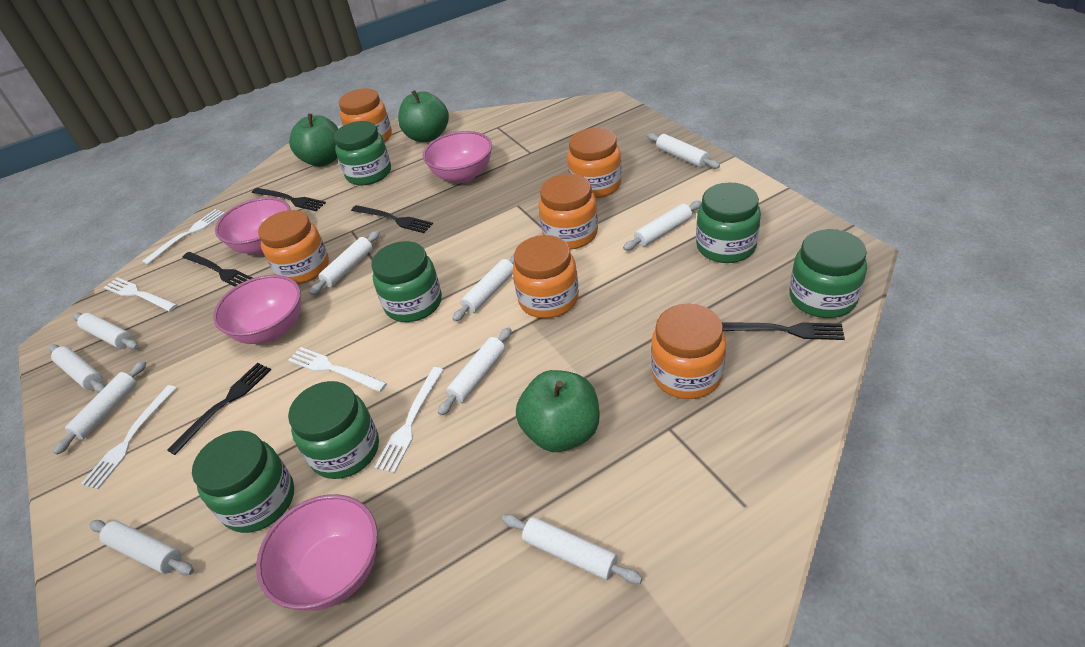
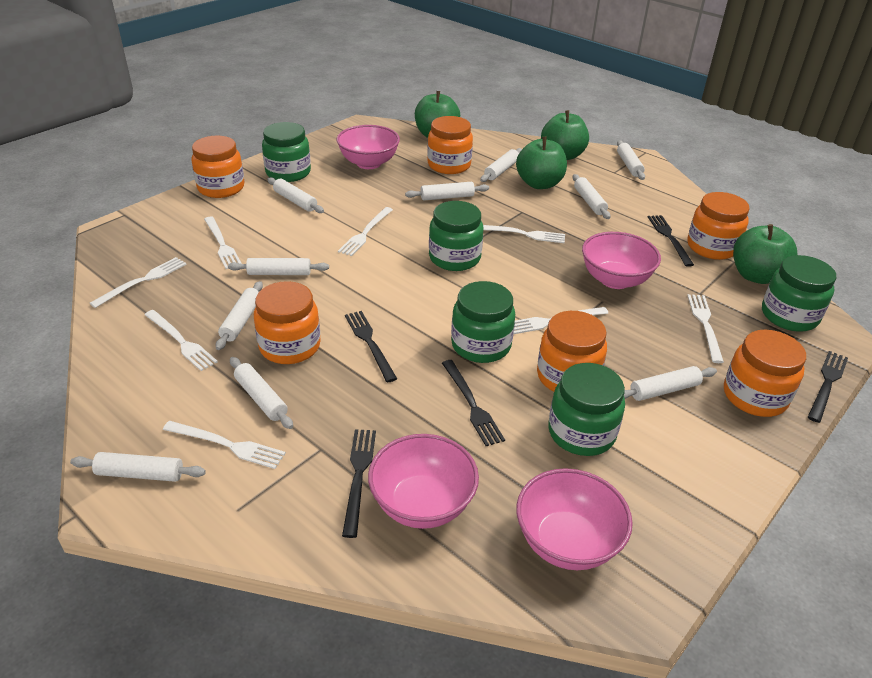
green apple: 3 -> 4
green jar: 6 -> 5
white fork: 5 -> 8

